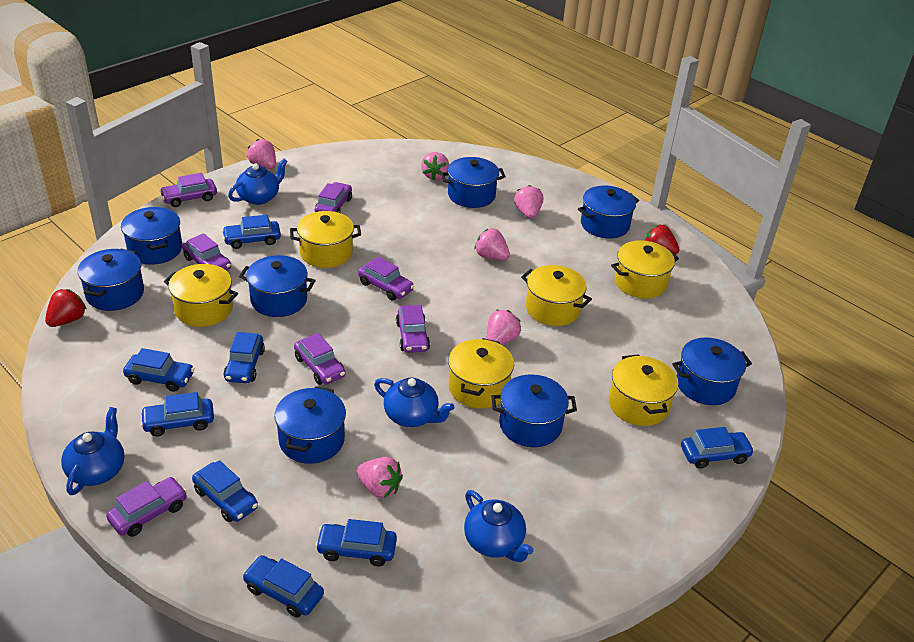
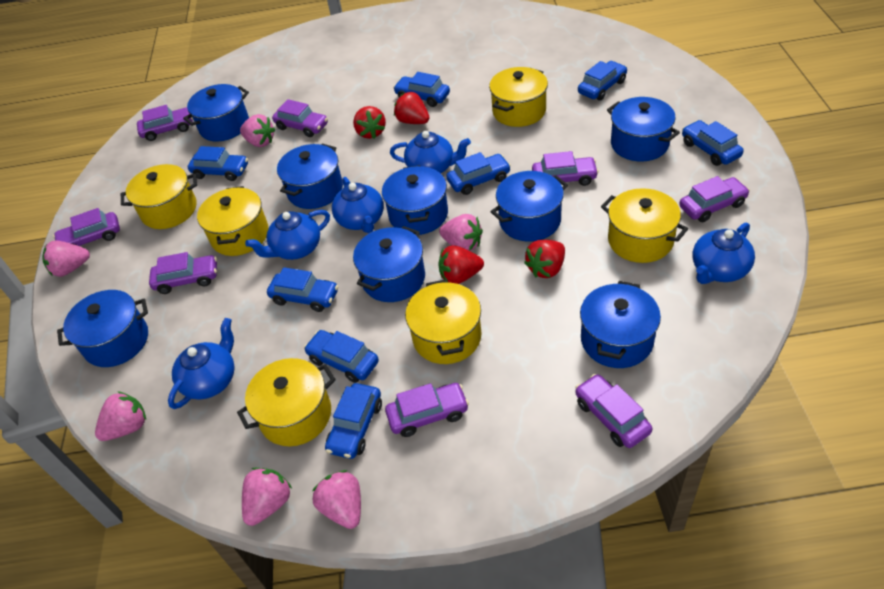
blue teapot: 4 -> 5
purple car: 7 -> 8
red strawberry: 2 -> 4

